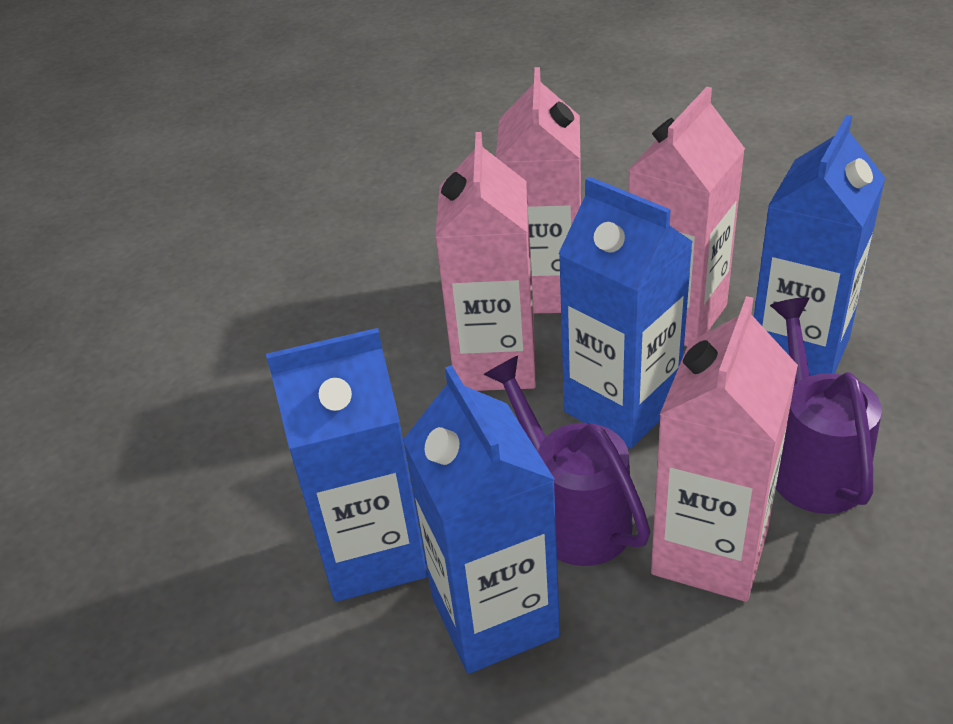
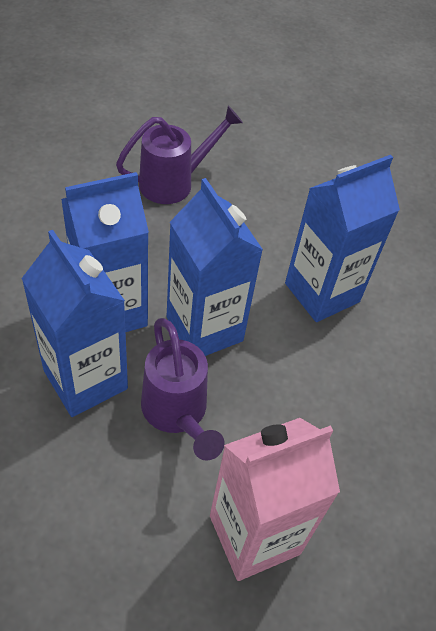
pink carton: 4 -> 1

